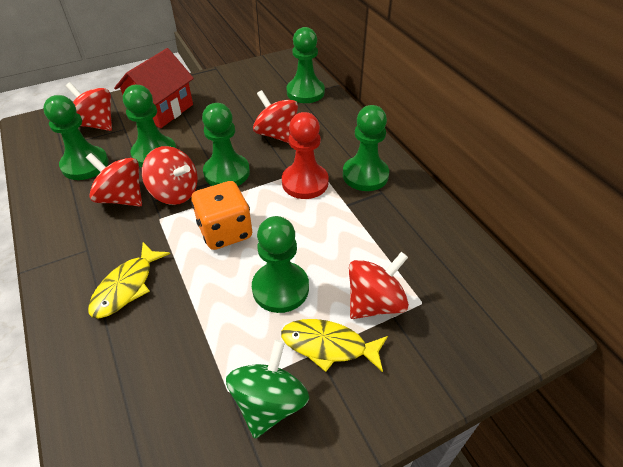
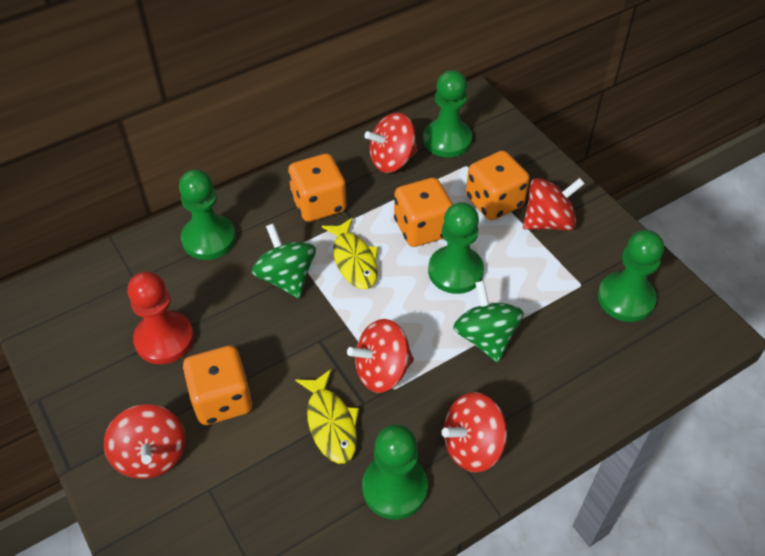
green pawn: 6 -> 5
green spinning top: 1 -> 2
orange dice: 1 -> 4
red house: 1 -> 0

